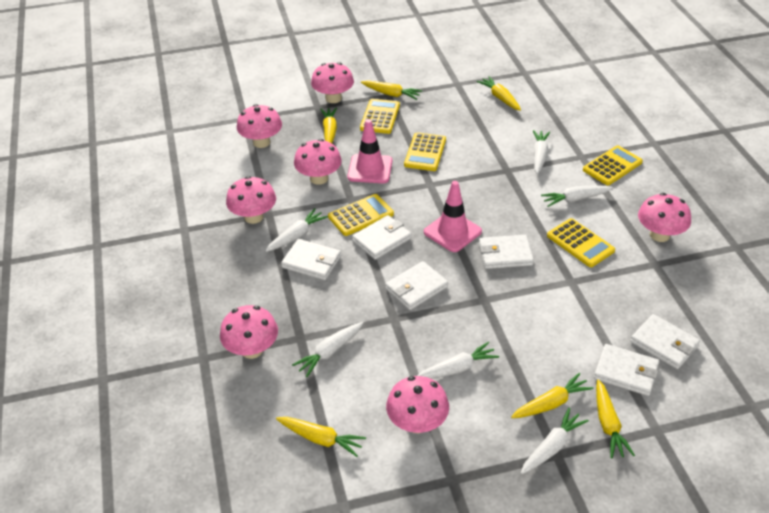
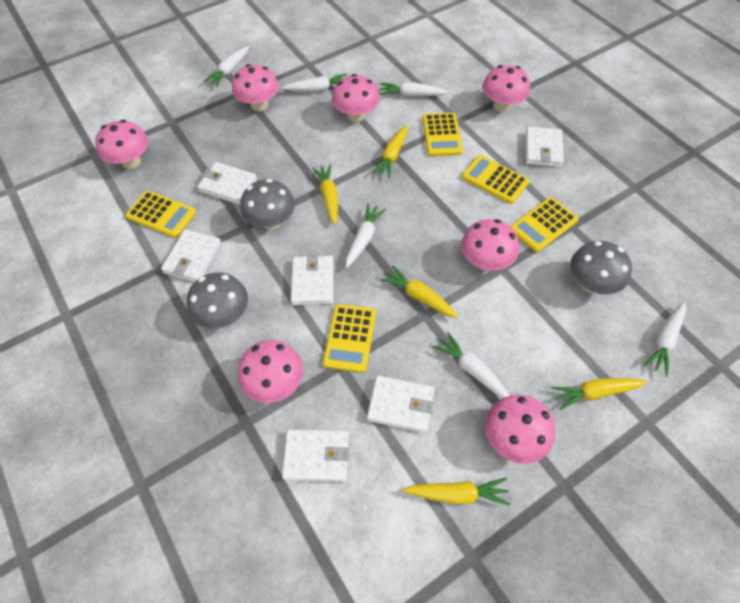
grey mushroom: 0 -> 3
pink traffic cone: 2 -> 0
yellow carrot: 6 -> 5

